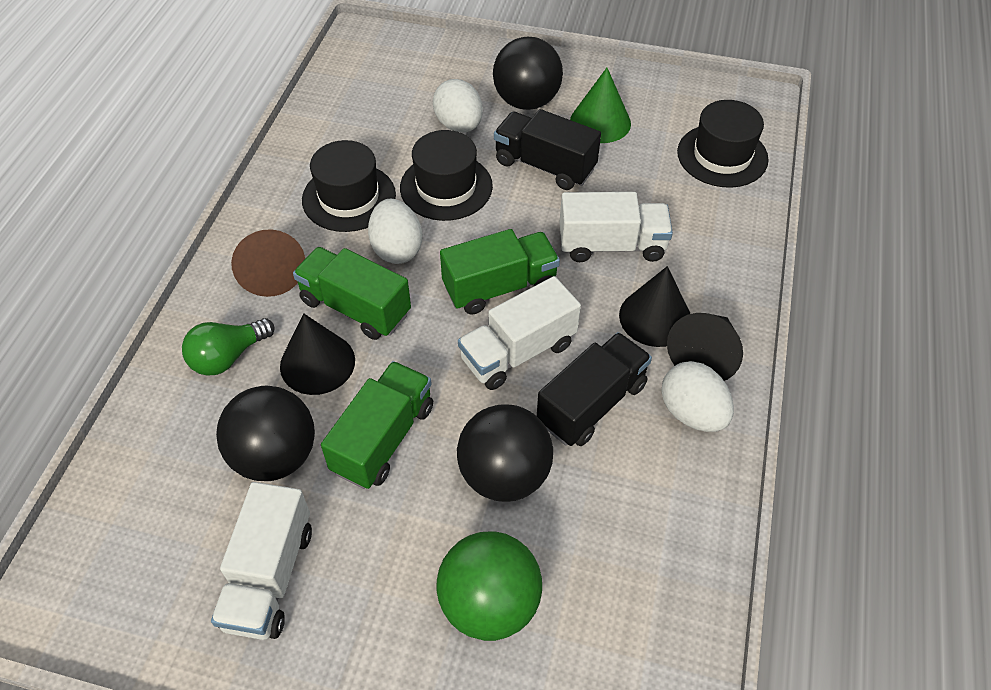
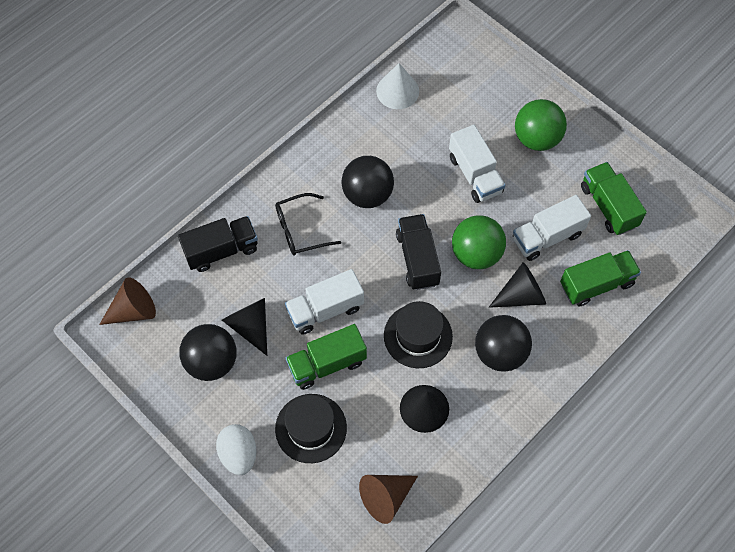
black glasses: 0 -> 1
black hat: 3 -> 2
brown cone: 1 -> 2
green ball: 1 -> 2
green cone: 1 -> 0
green light bulb: 1 -> 0
white cone: 0 -> 1
white egg: 3 -> 1

